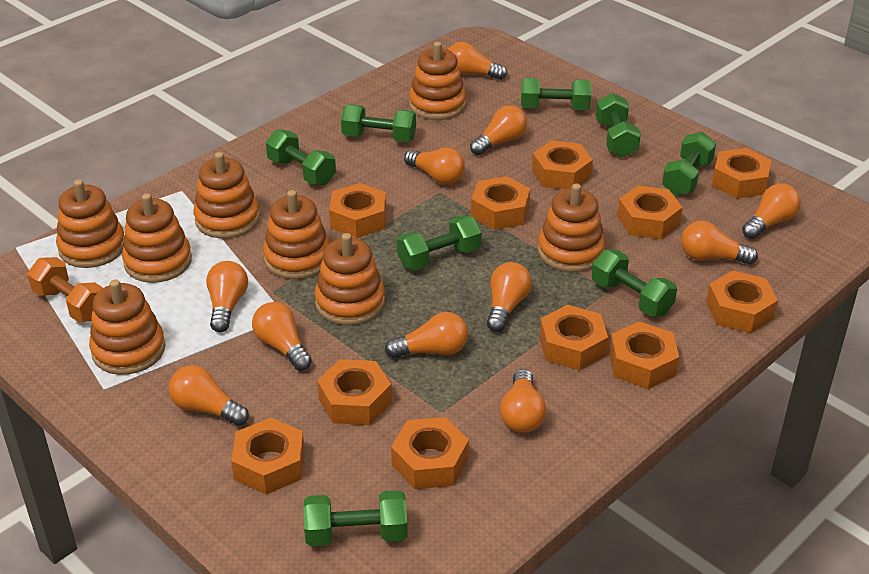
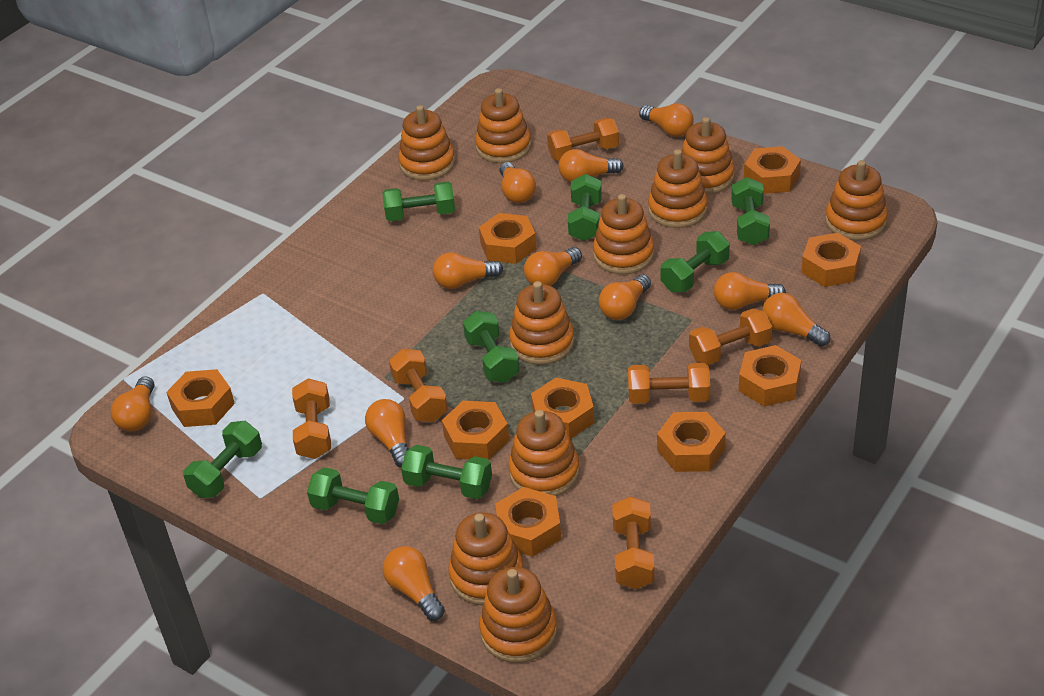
orange dumbbell: 1 -> 6
orange nut: 11 -> 9
orange stacking toy: 8 -> 10

